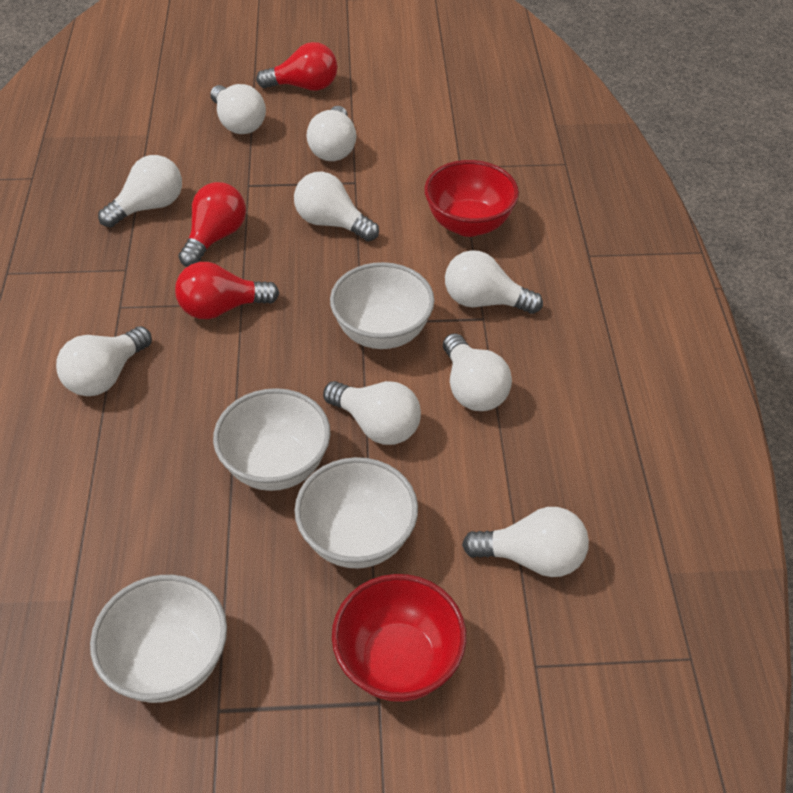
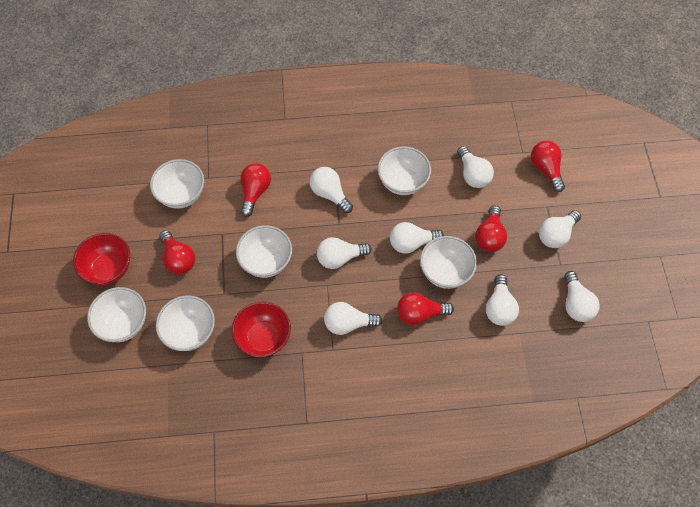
red light bulb: 3 -> 5
white bowl: 4 -> 6
white light bulb: 9 -> 8

